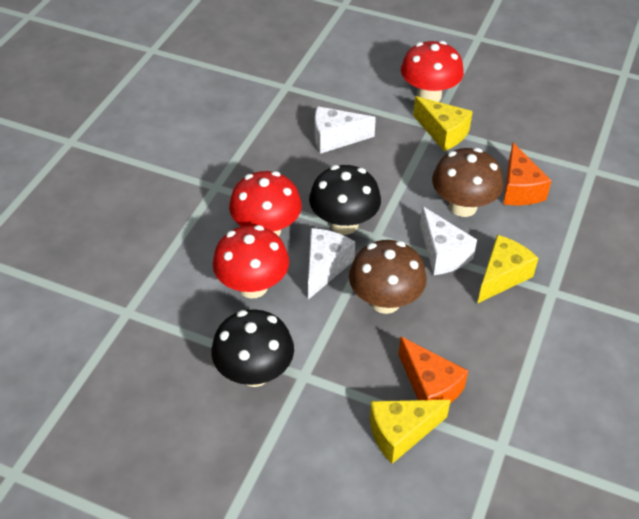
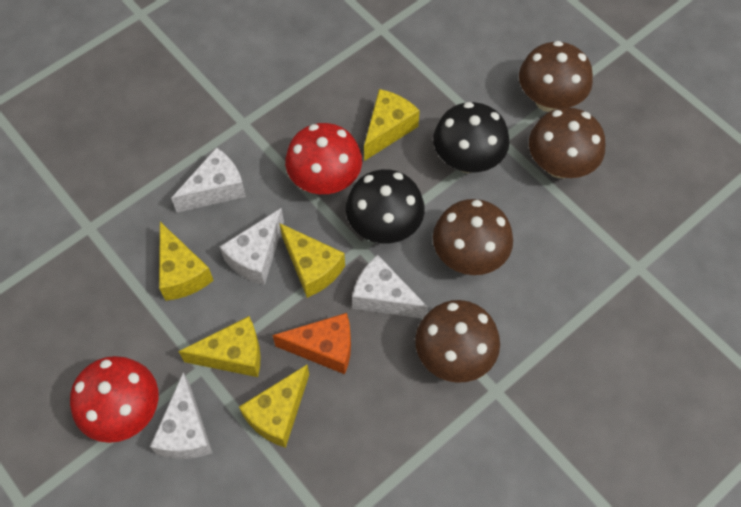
brown mushroom: 2 -> 4
orange cheese: 2 -> 1
red mushroom: 3 -> 2
white cheese: 3 -> 4
yellow cheese: 3 -> 5

